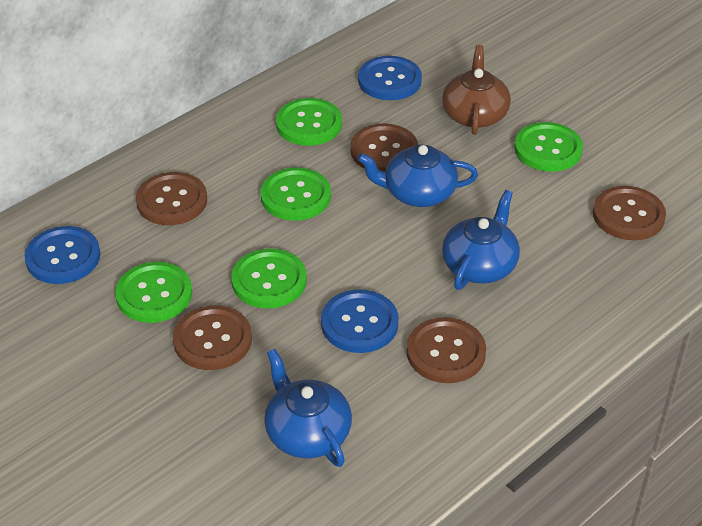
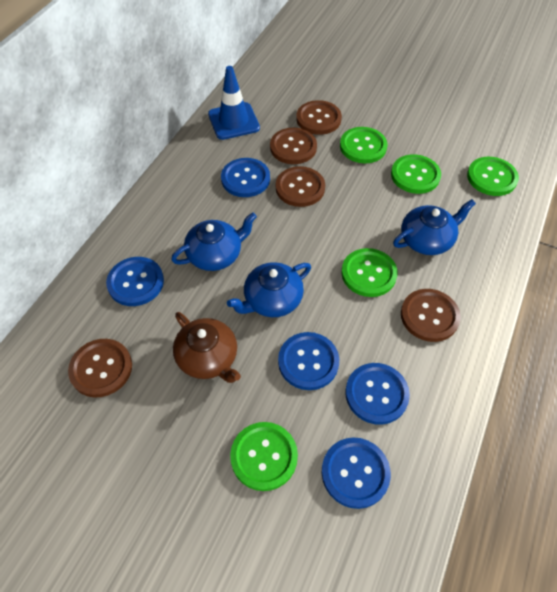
blue button: 3 -> 5
blue traffic cone: 0 -> 1

